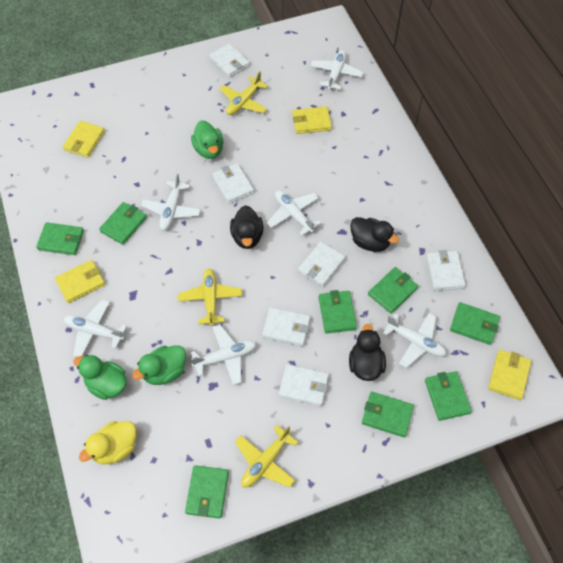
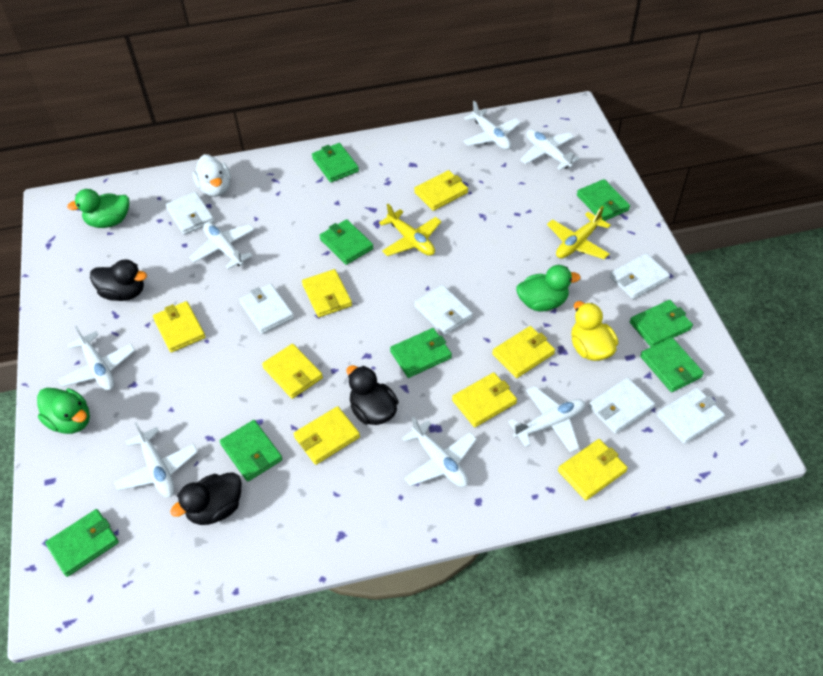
white duck: 0 -> 1
white plane: 6 -> 7
yellow plane: 3 -> 2
yellow wallet: 4 -> 8

